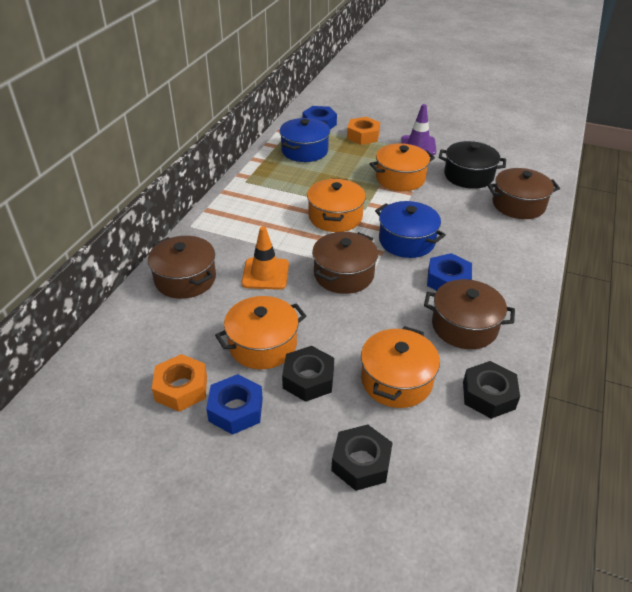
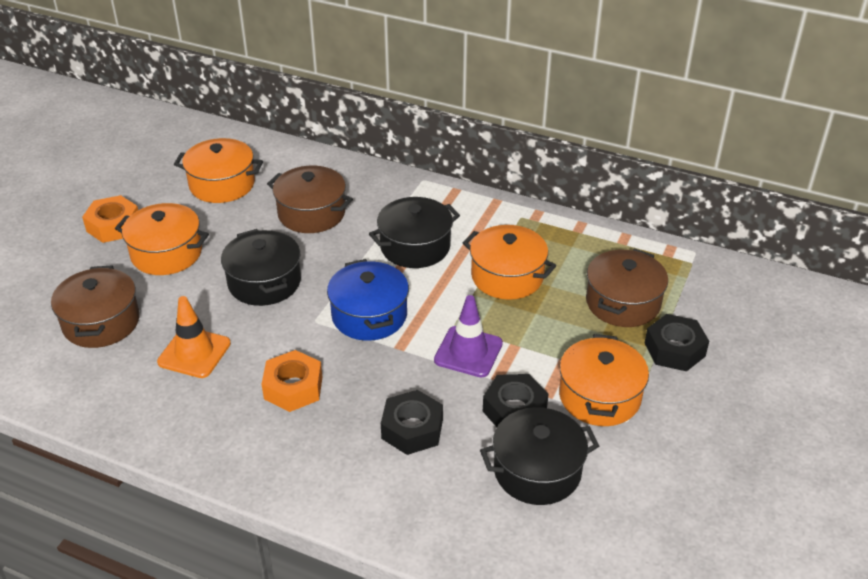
black pot: 1 -> 3
blue nut: 3 -> 0
blue pot: 2 -> 1
brown pot: 4 -> 3

